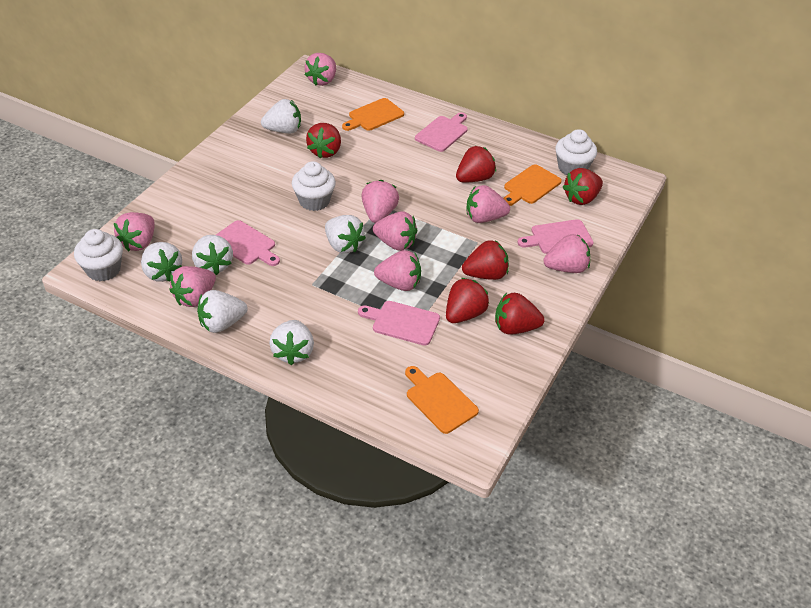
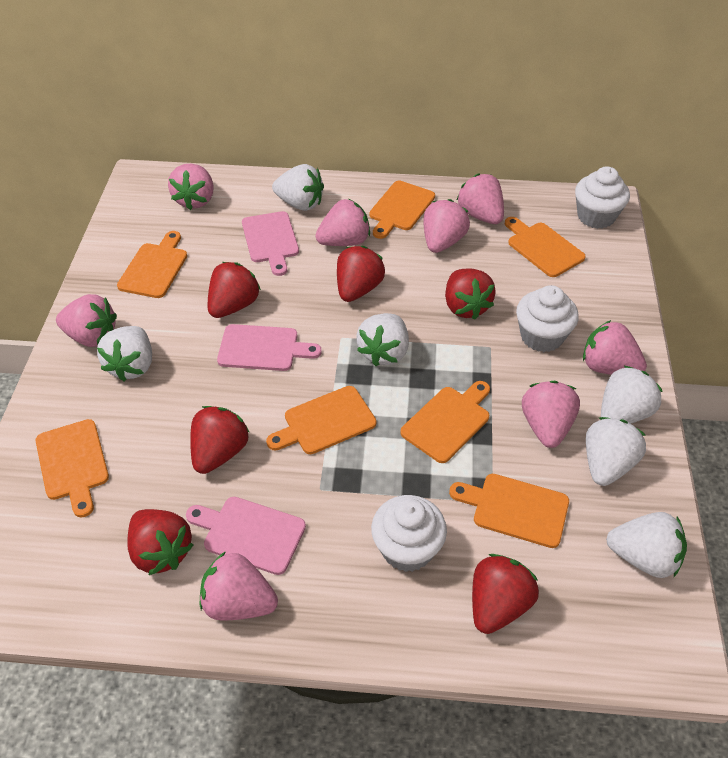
orange cutting board: 3 -> 7
pink cutting board: 4 -> 3

